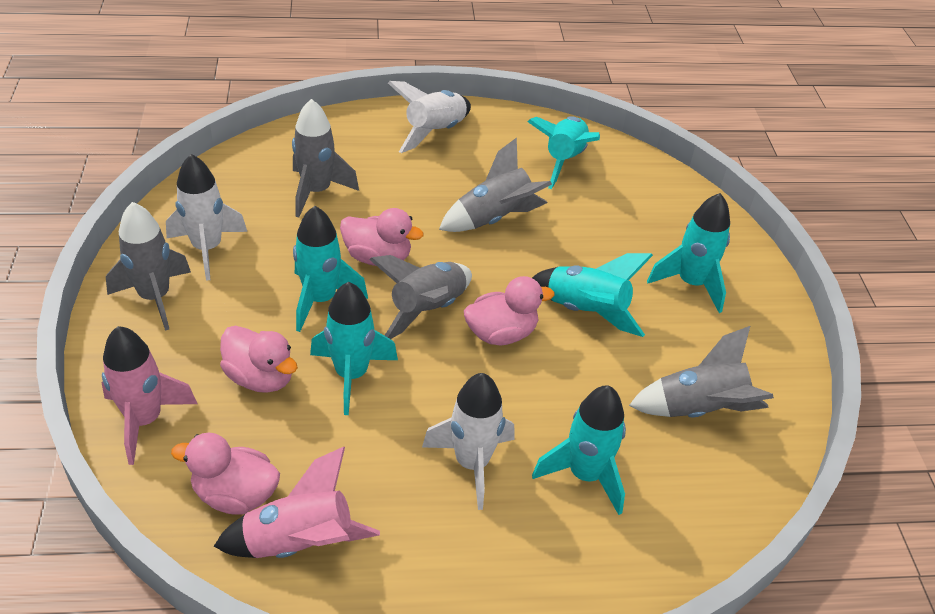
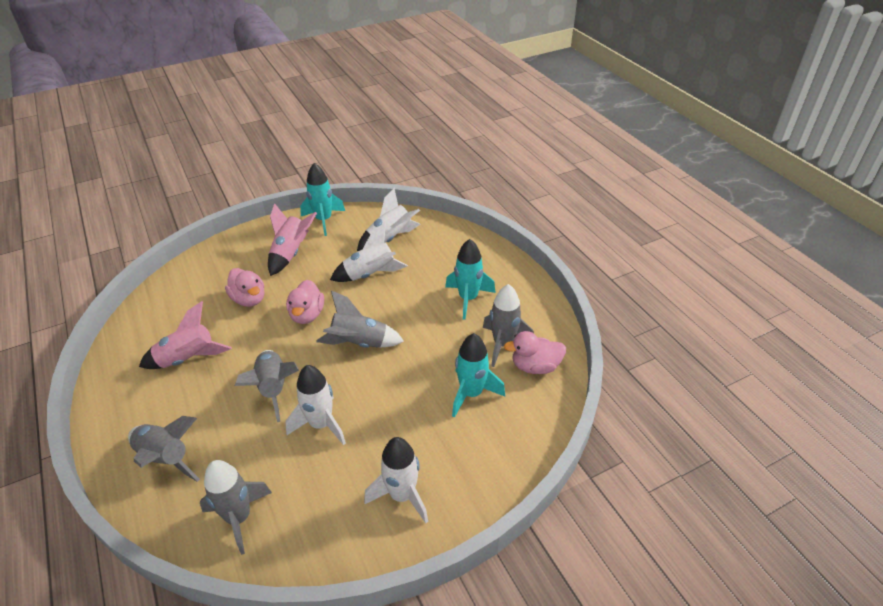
pink duck: 4 -> 3
turquoise rocket: 6 -> 3
white rocket: 3 -> 4

